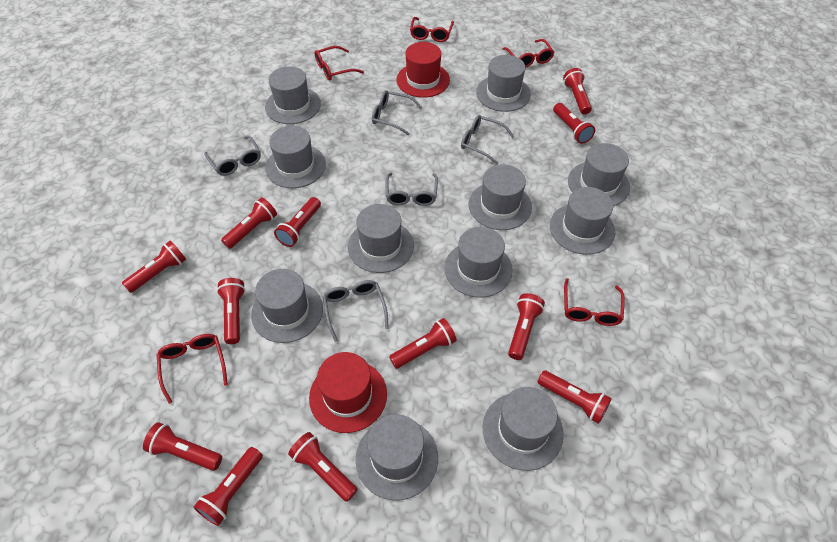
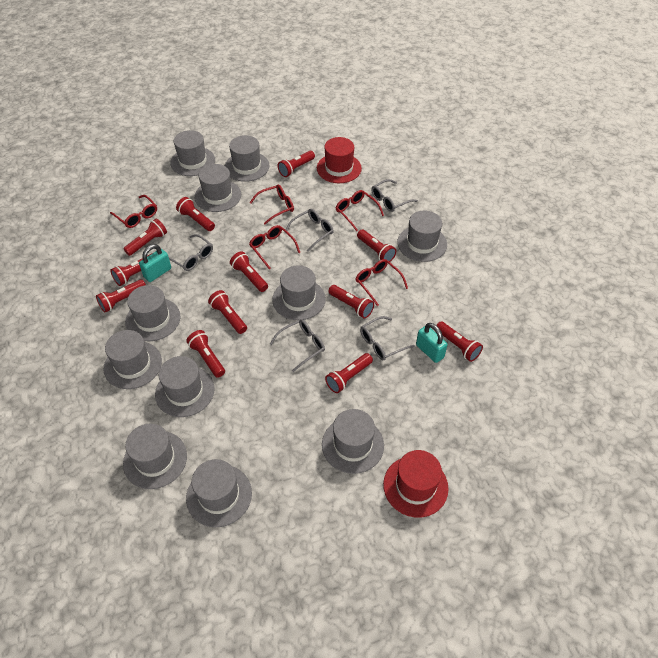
turquoise padlock: 0 -> 2

